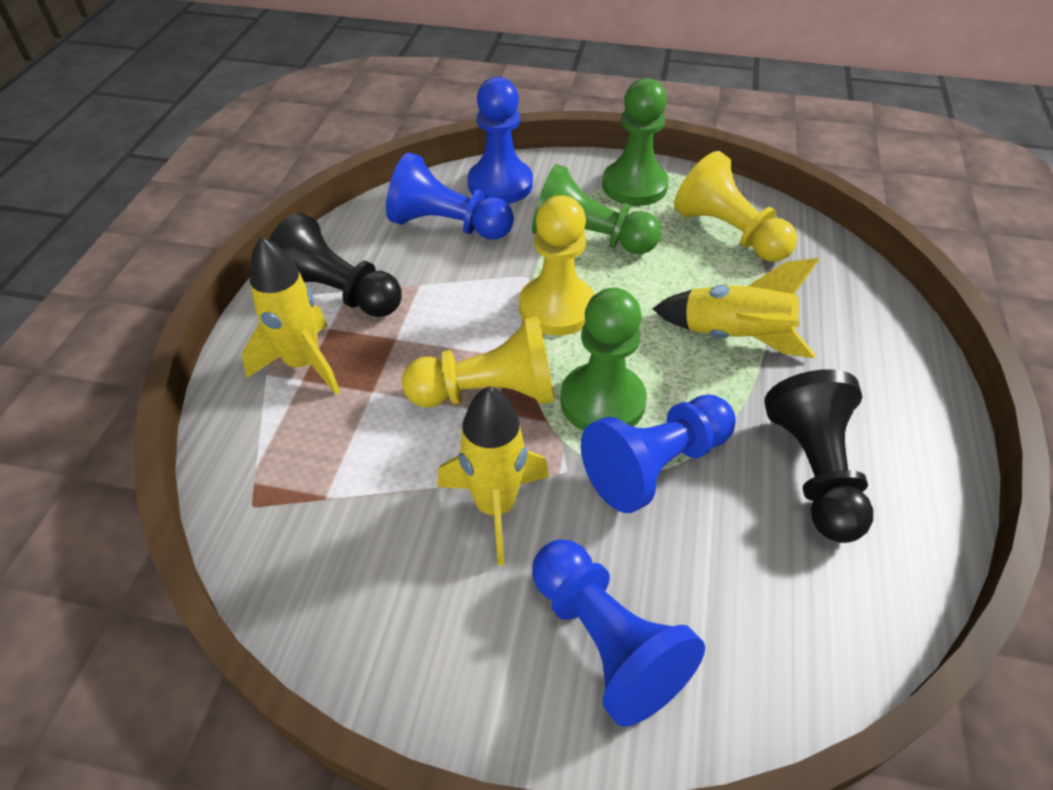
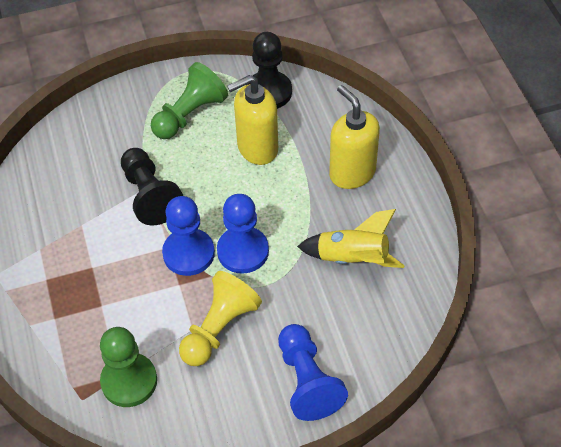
blue pawn: 4 -> 3
green pawn: 3 -> 2
yellow pawn: 3 -> 1
yellow rocket: 3 -> 1
yellow soap dispenser: 0 -> 2

